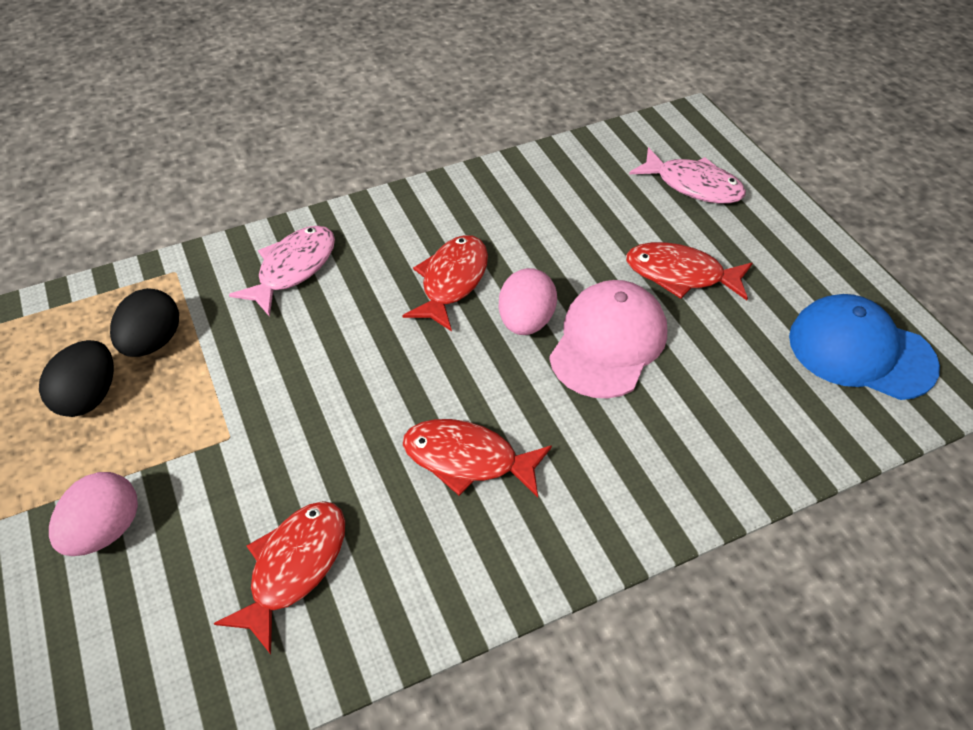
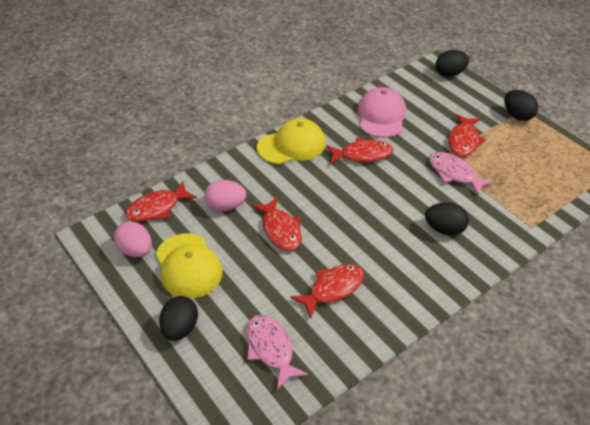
black egg: 2 -> 4
blue cap: 1 -> 0
red fish: 4 -> 5
yellow cap: 0 -> 2

